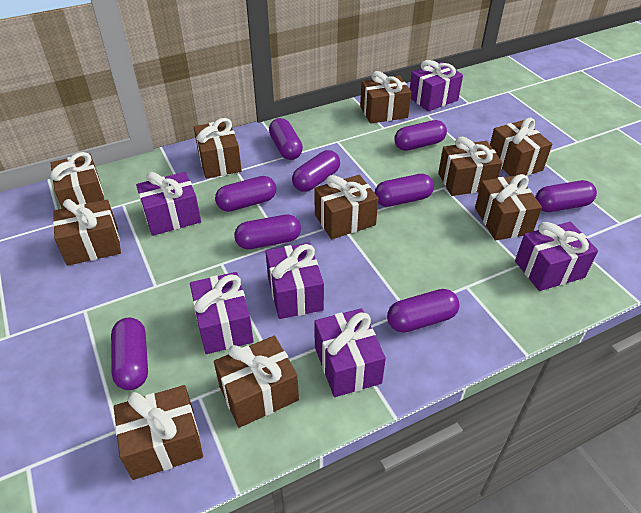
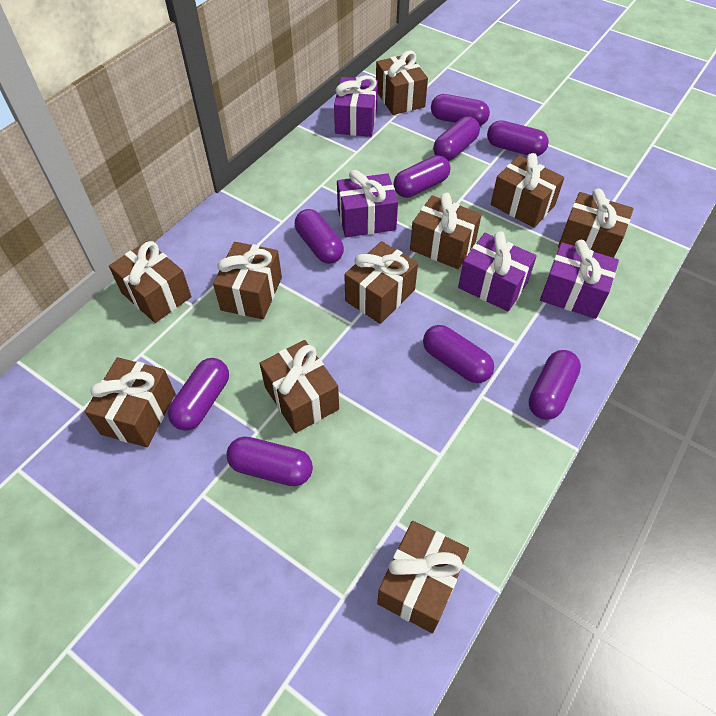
purple gift: 6 -> 4

